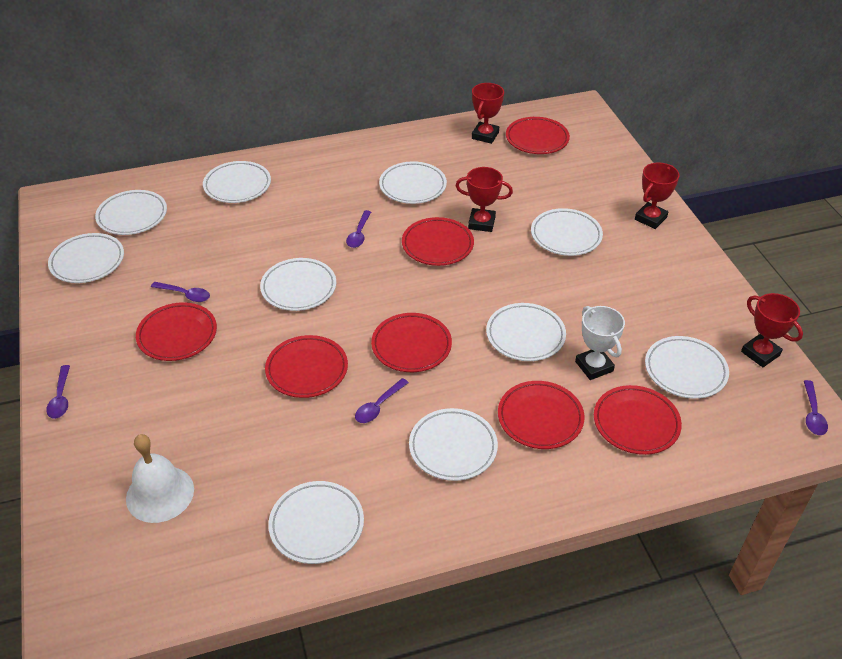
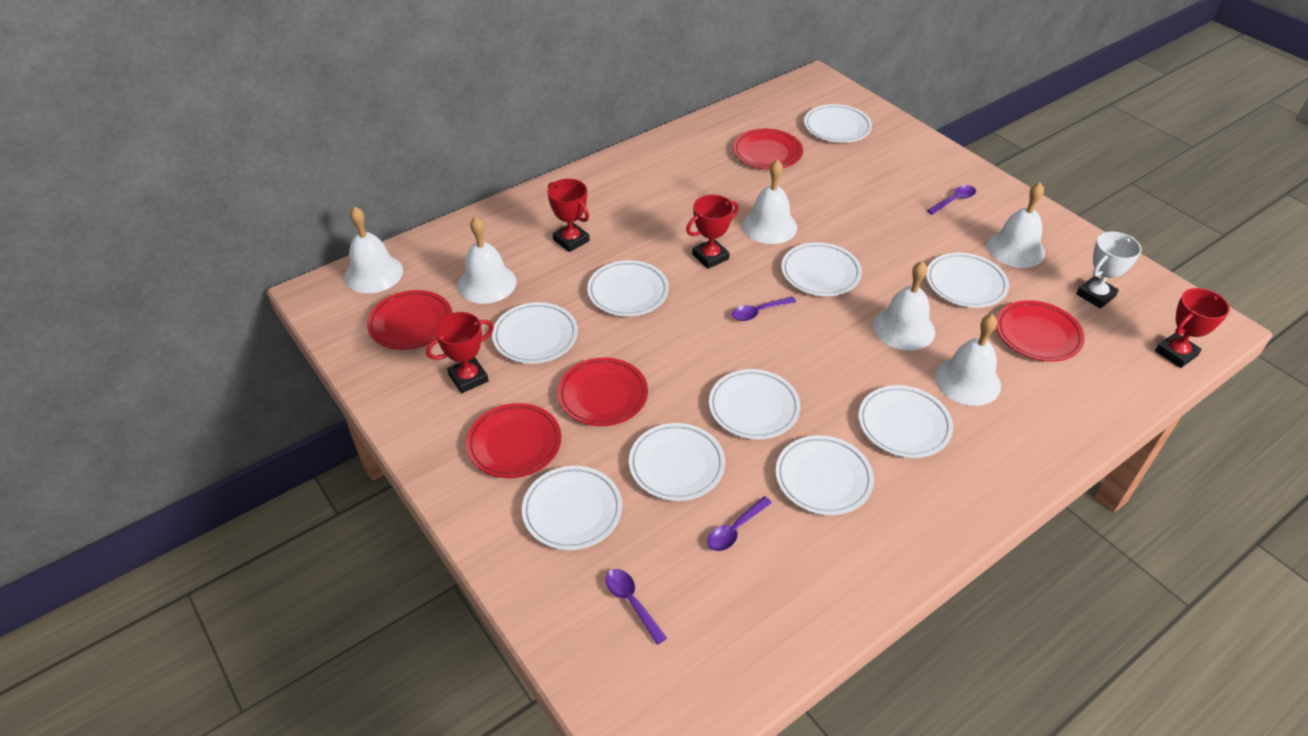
purple spoon: 5 -> 4
red plate: 7 -> 5
white bell: 1 -> 6

